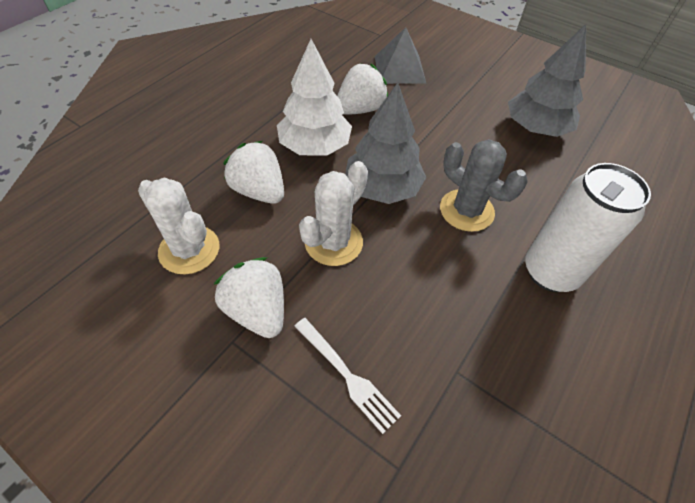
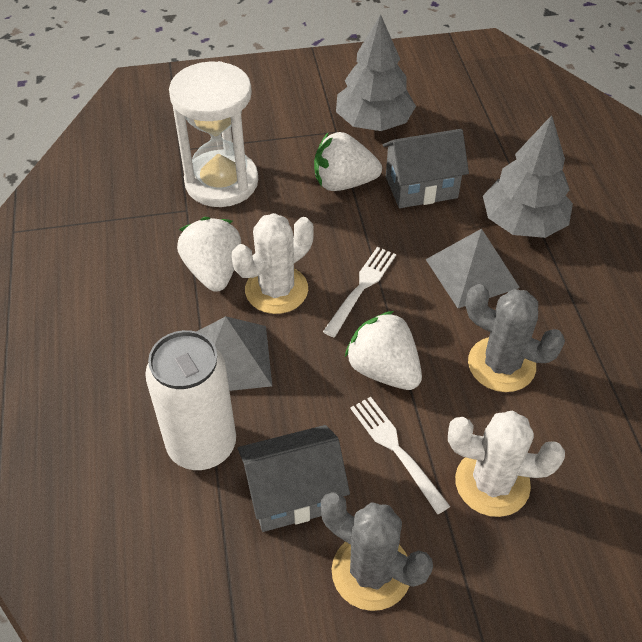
grey cactus: 1 -> 2
grey house: 0 -> 2
grey pyramid: 1 -> 2
white fork: 1 -> 2
white hourglass: 0 -> 1
white tree: 1 -> 0

